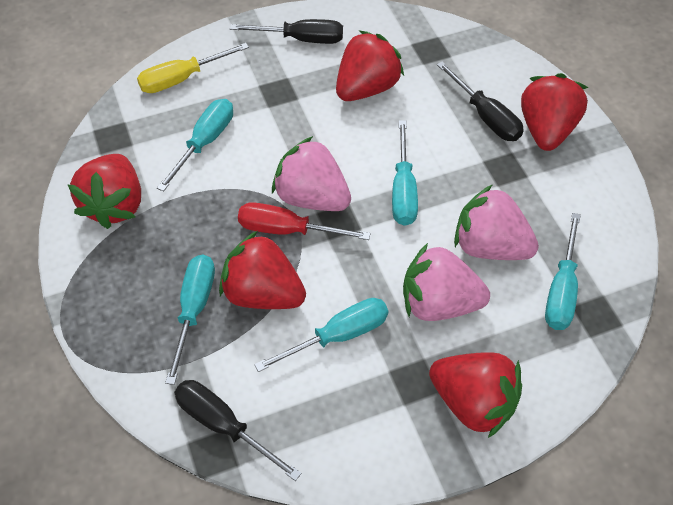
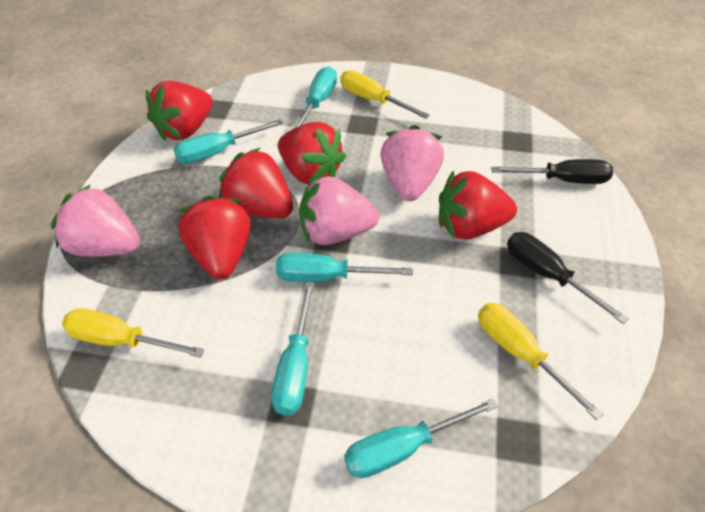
black screwdriver: 3 -> 2
red screwdriver: 1 -> 0
yellow screwdriver: 1 -> 3

